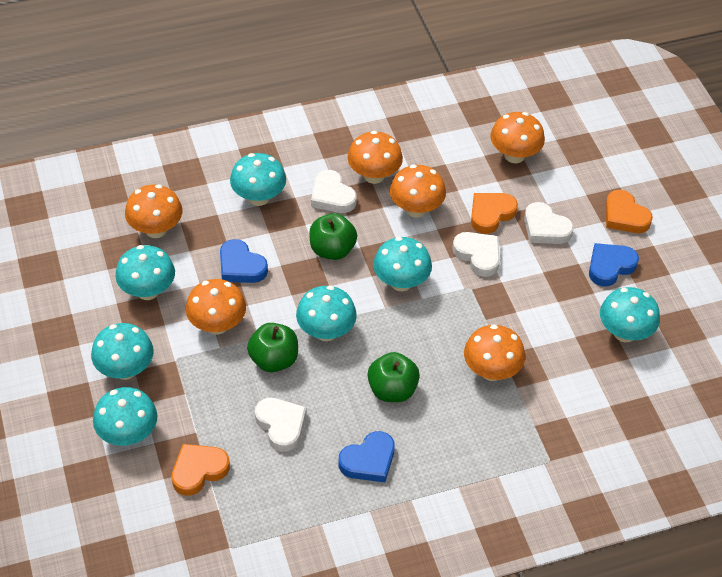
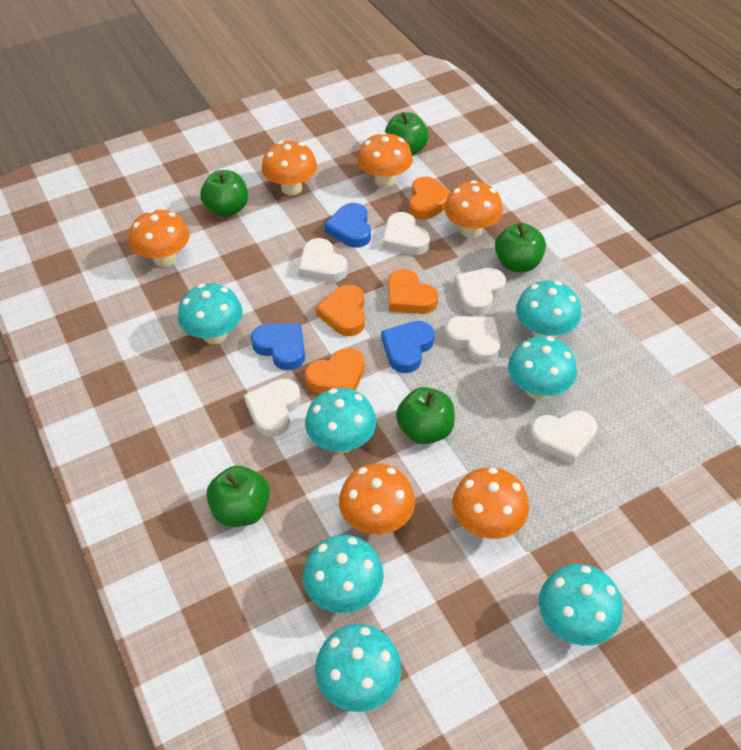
green apple: 3 -> 5
orange heart: 3 -> 4
white heart: 4 -> 6

